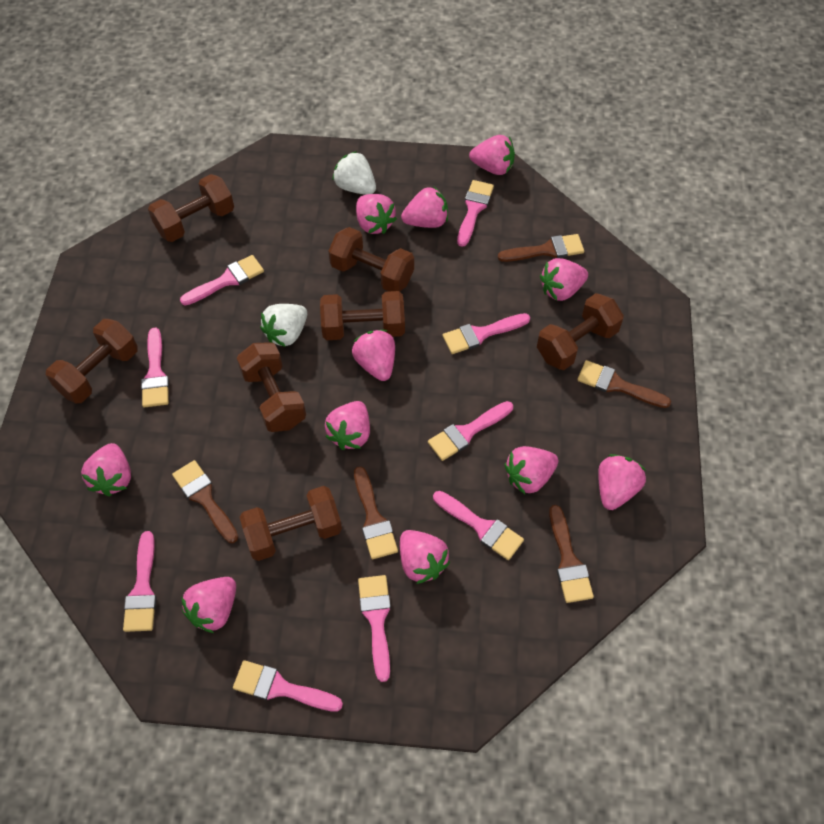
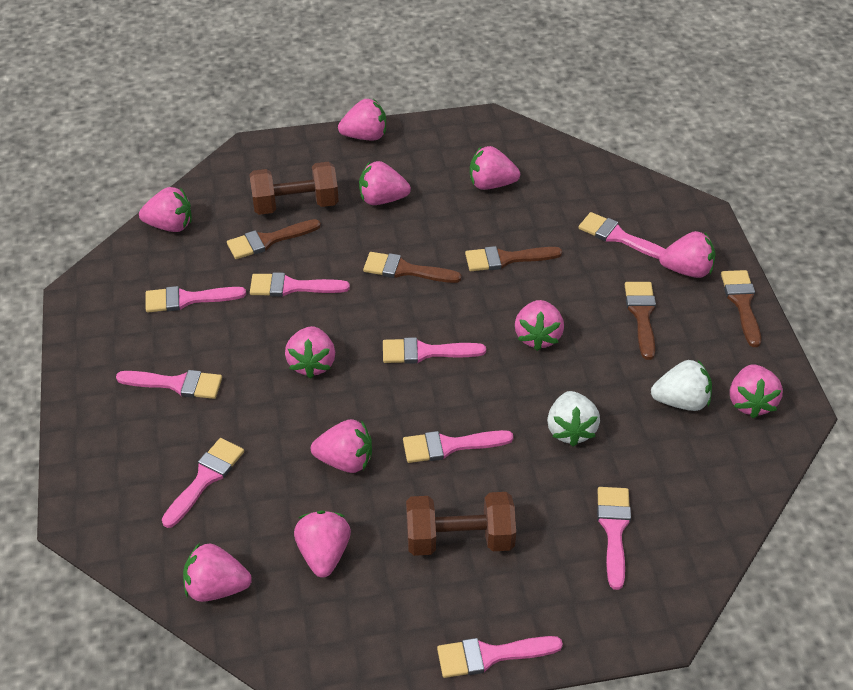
brown dumbbell: 7 -> 2

